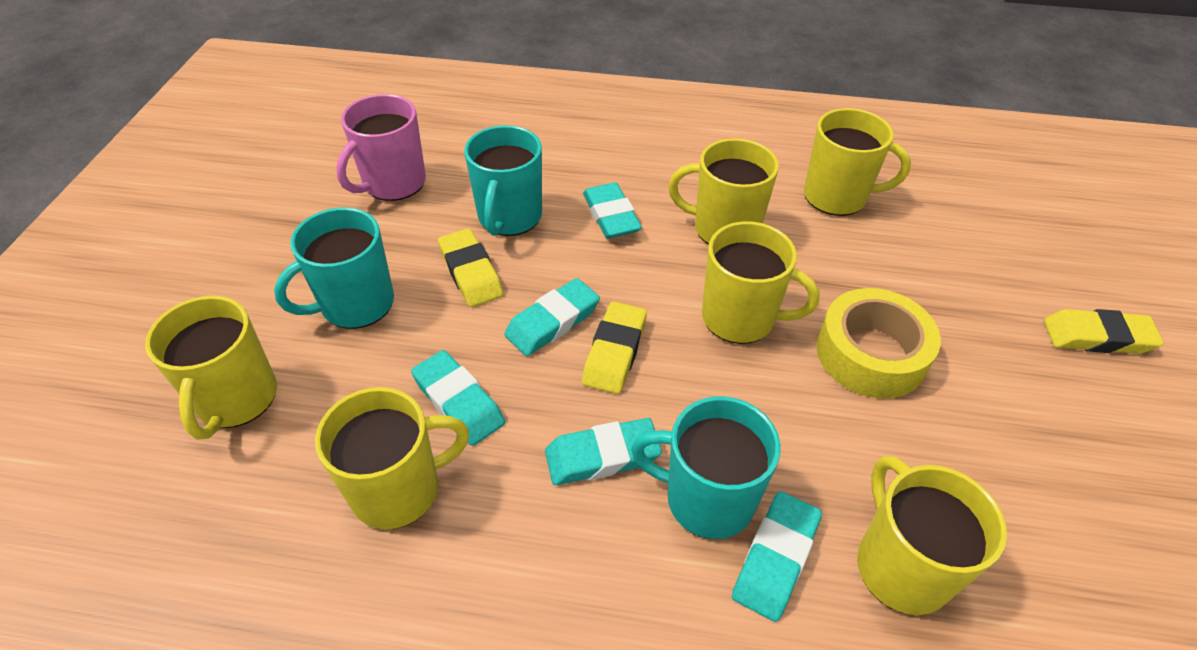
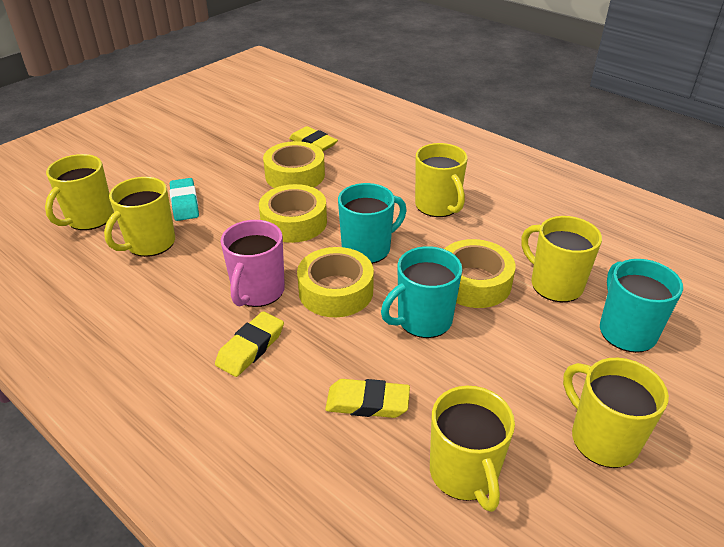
turquoise eraser: 5 -> 1
yellow tape: 1 -> 4

